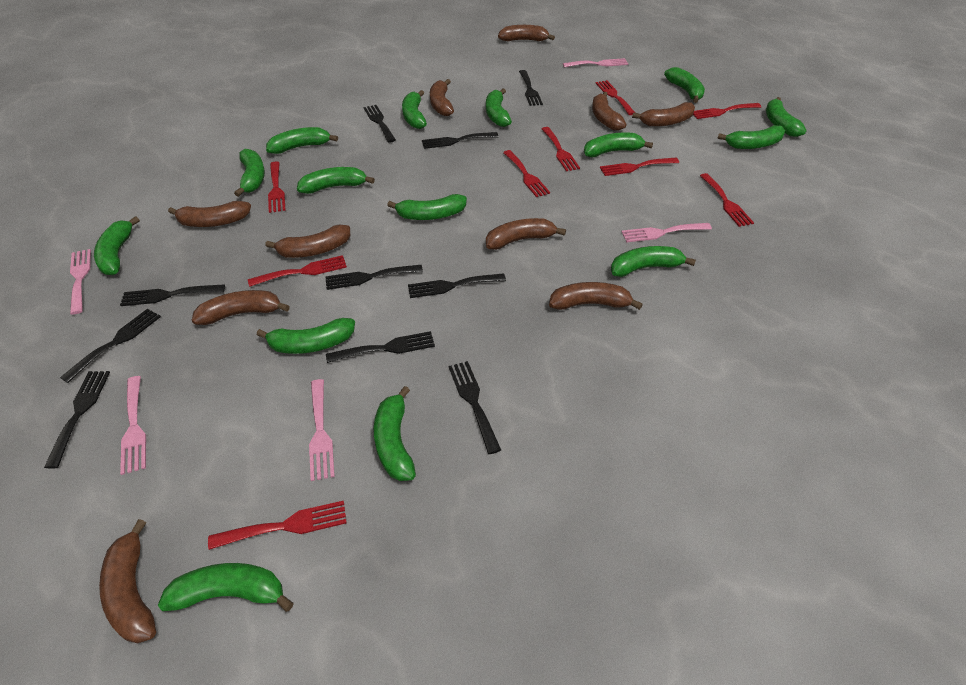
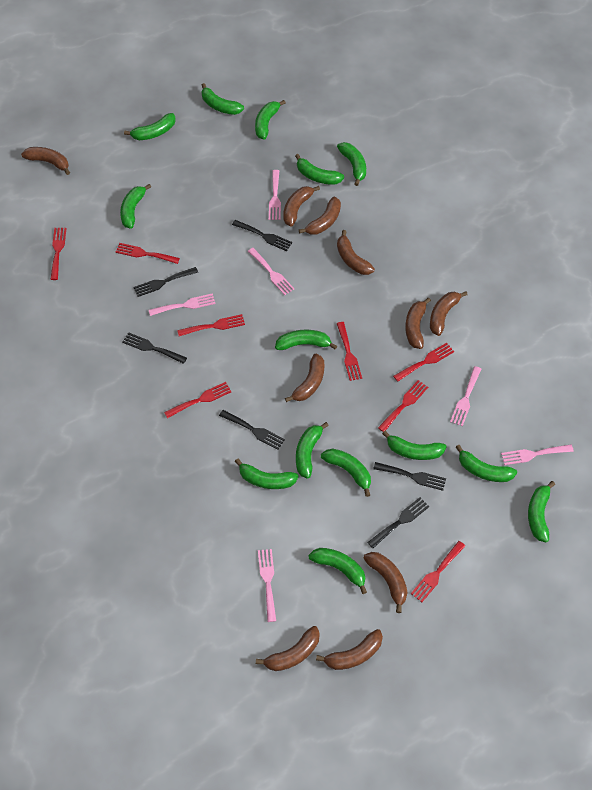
black fork: 10 -> 6
green banana: 15 -> 14
pink fork: 5 -> 6
red fork: 9 -> 8

